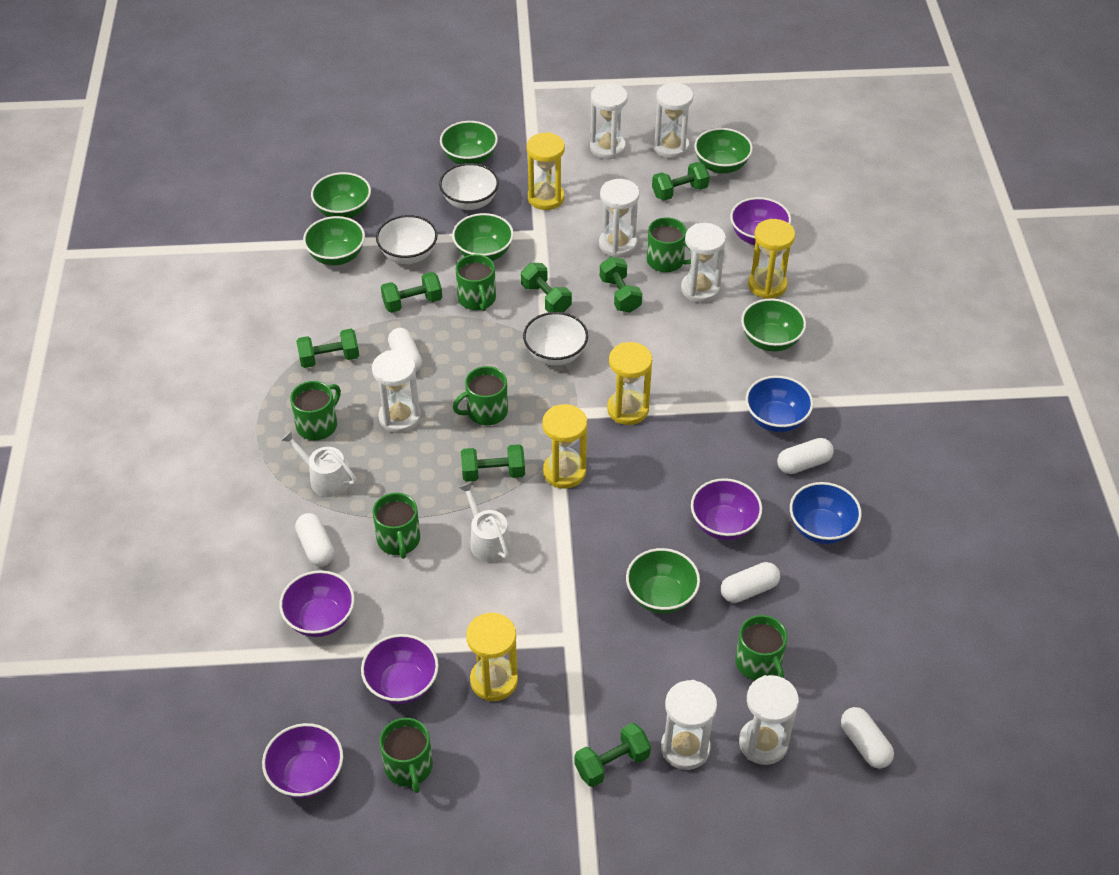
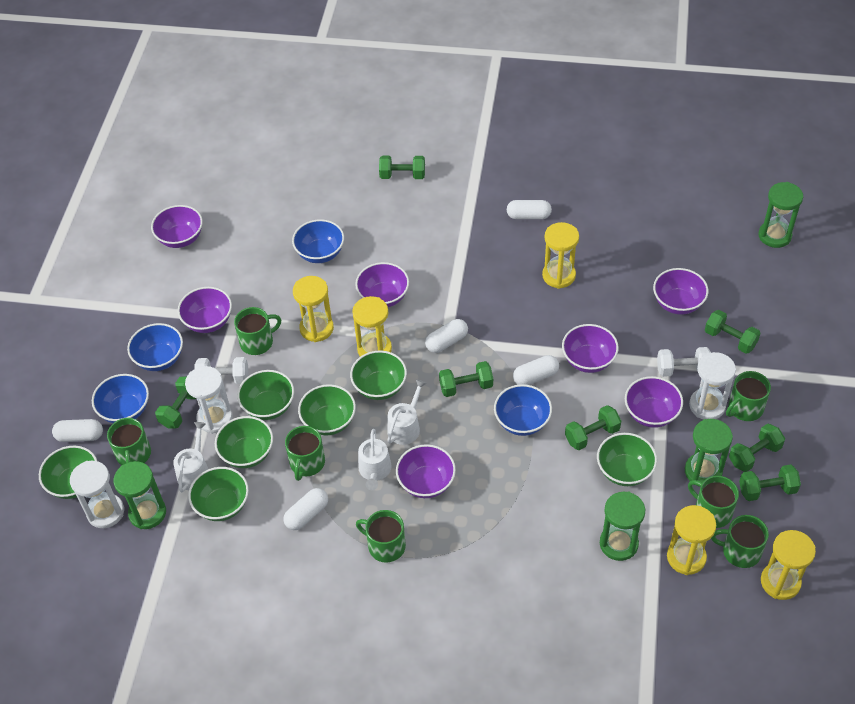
blue bowl: 2 -> 4
green hourglass: 0 -> 4
purple bowl: 5 -> 7
white bowl: 3 -> 0
white dumbbell: 0 -> 2
white hourglass: 7 -> 3
white watering can: 2 -> 3

